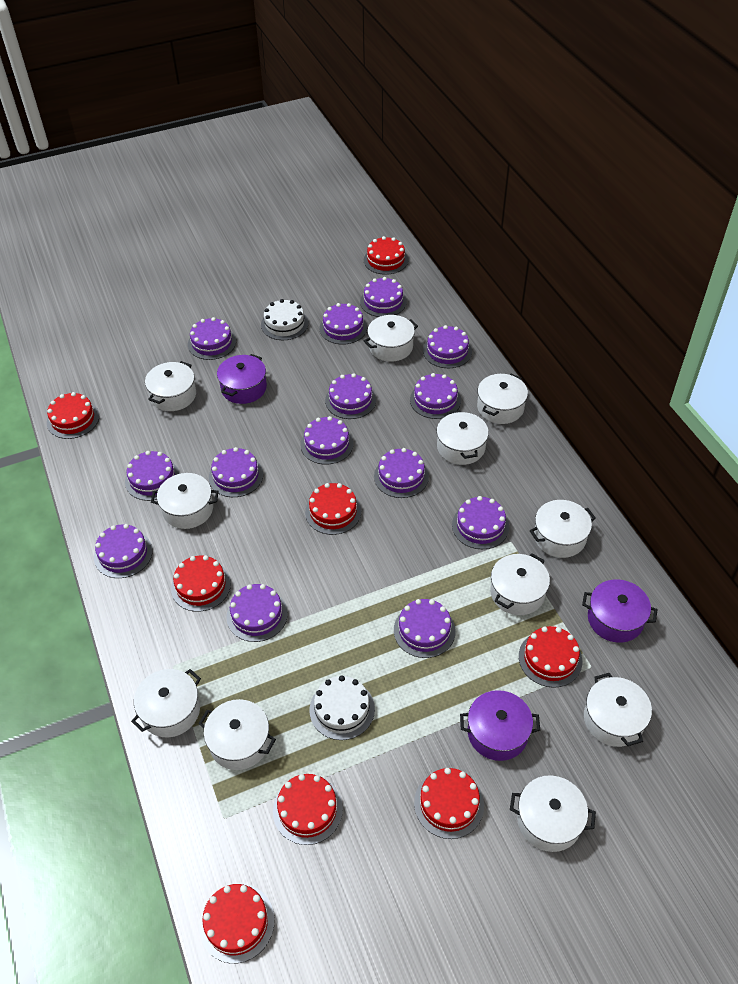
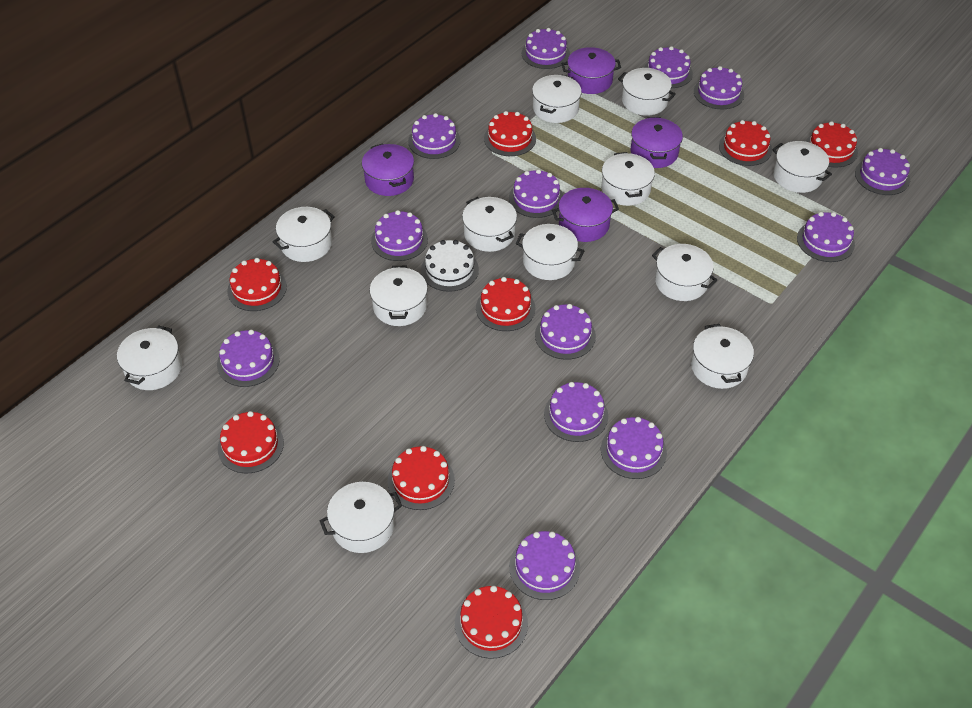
purple cake: 14 -> 13
purple pot: 3 -> 4
white cake: 2 -> 1
white pot: 11 -> 12

